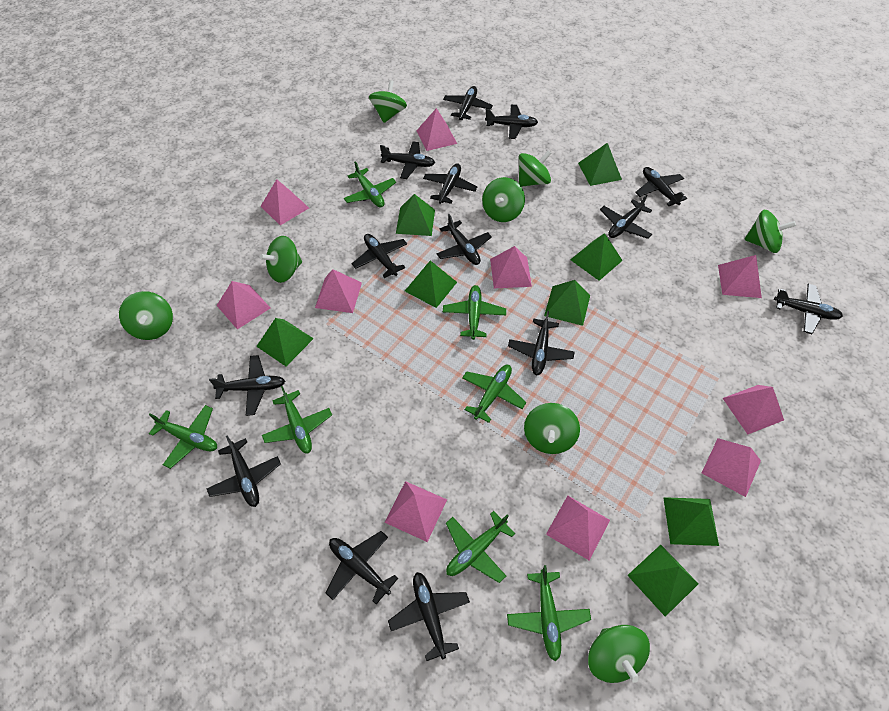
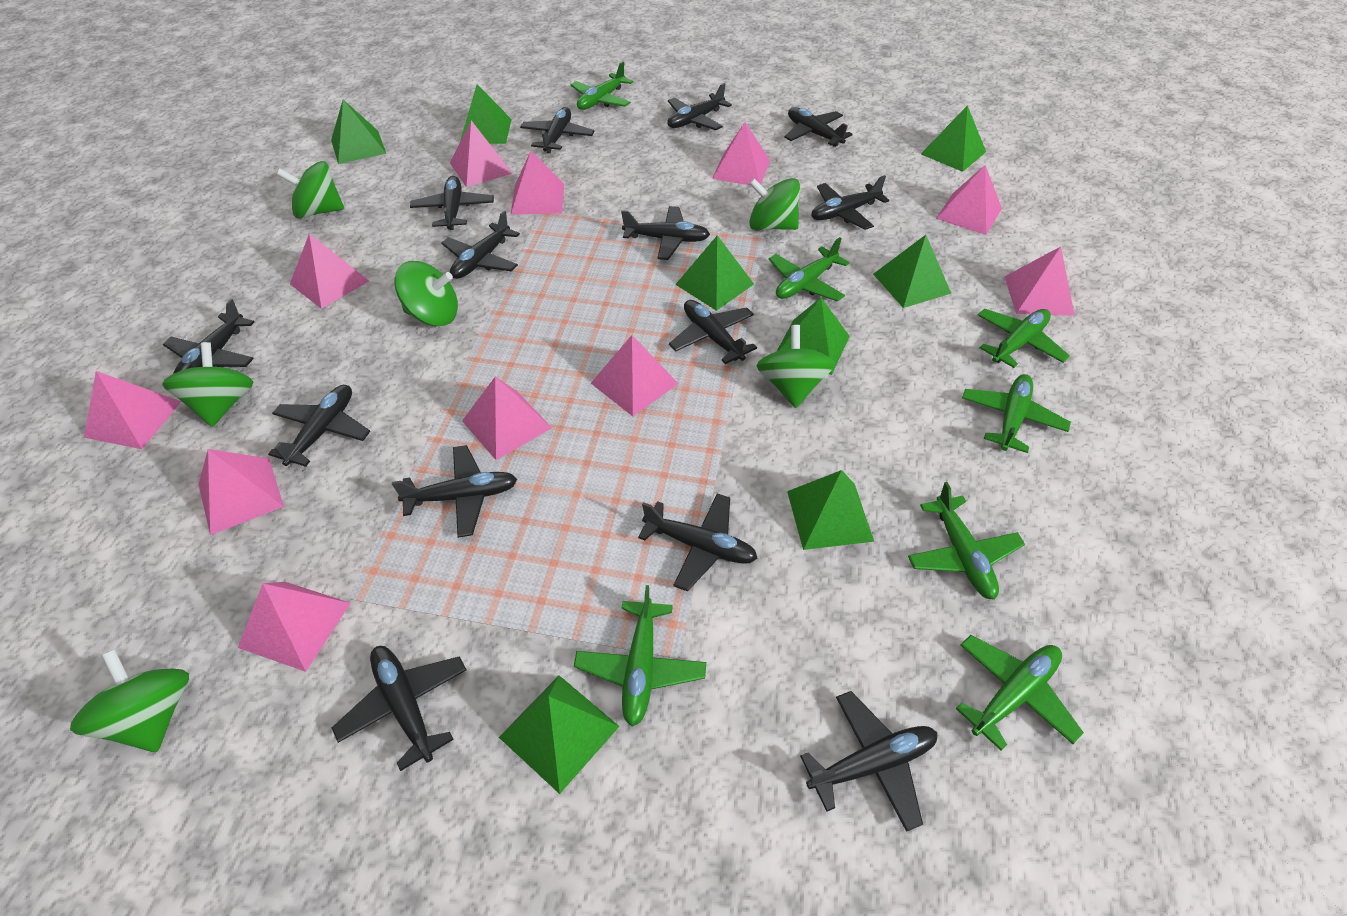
green spinning top: 8 -> 6
pink pyramid: 10 -> 11

